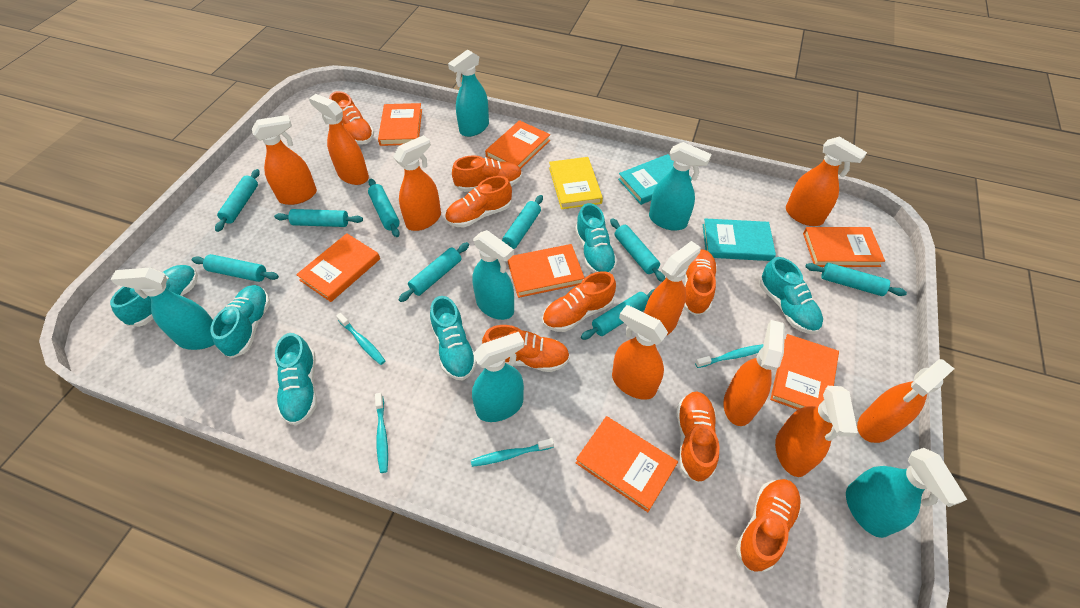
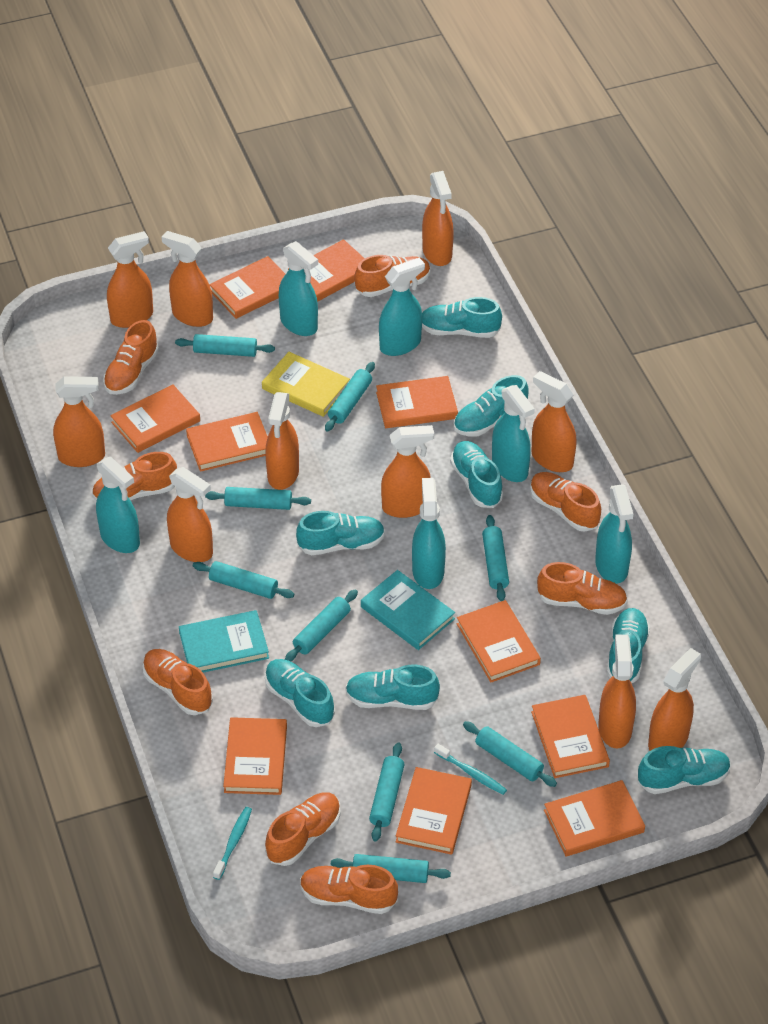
orange book: 7 -> 10
orange spray bottle: 9 -> 10
turquoise shoe: 6 -> 8
turquoise toothbrush: 4 -> 2

